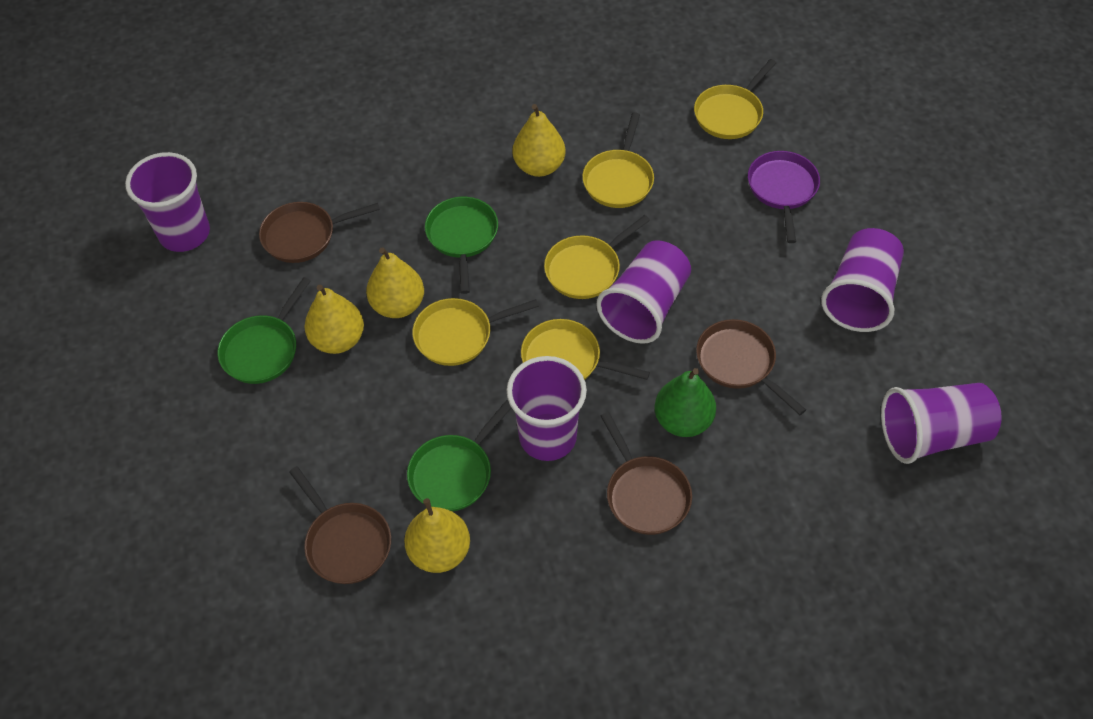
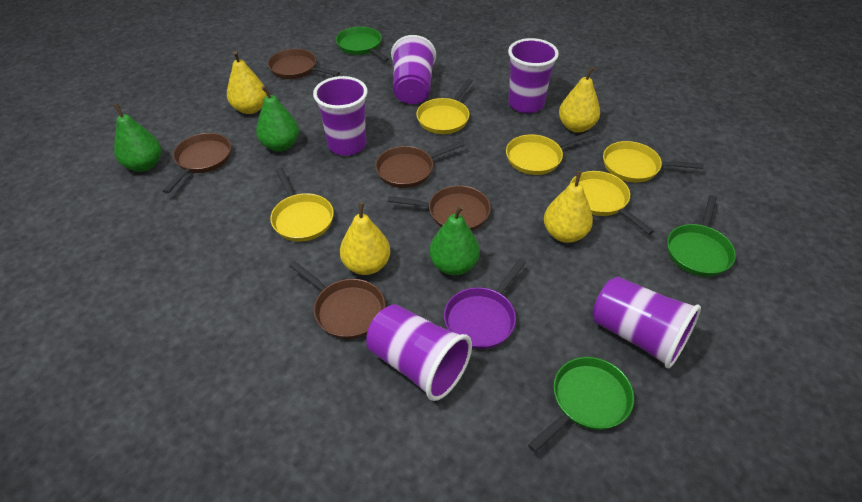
brown pan: 4 -> 5
green pear: 1 -> 3

